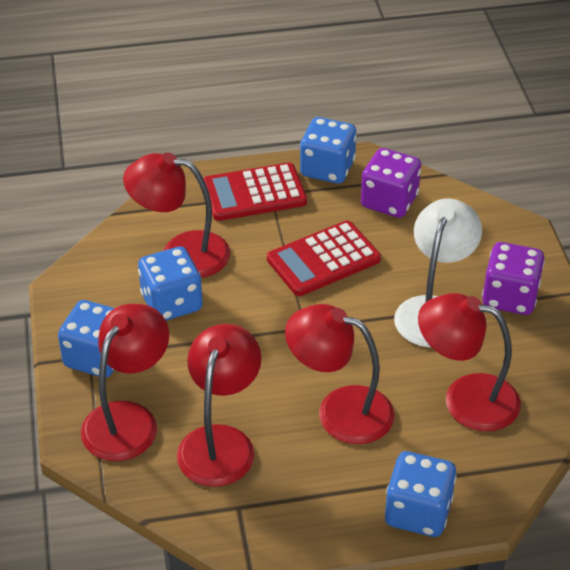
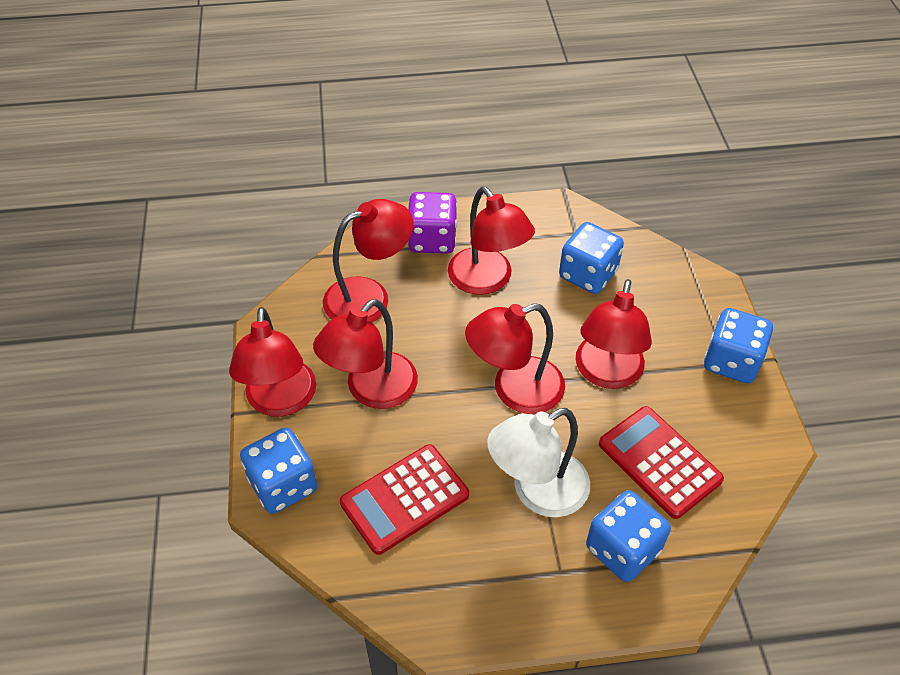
purple dice: 2 -> 1
red lamp: 5 -> 6

